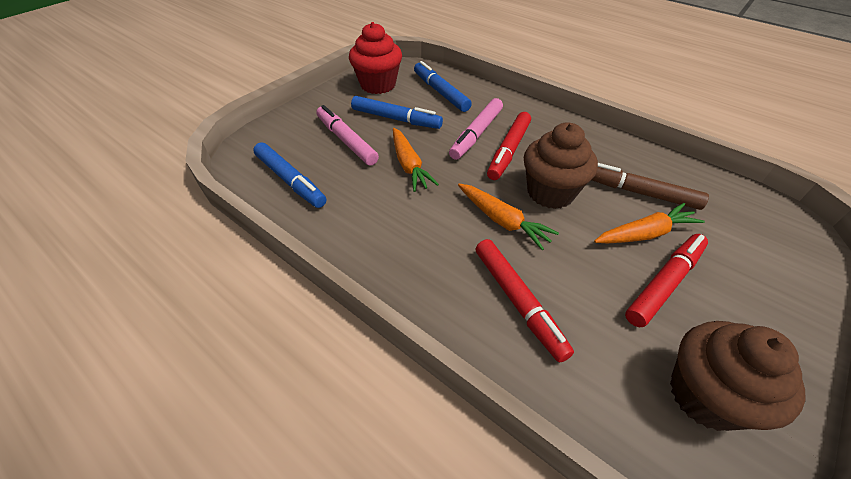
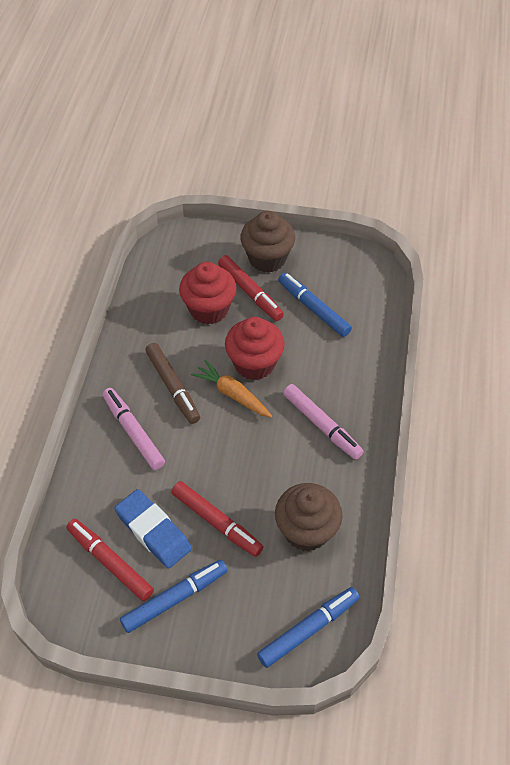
blue eraser: 0 -> 1
orange carrot: 3 -> 1
red cupcake: 1 -> 2

